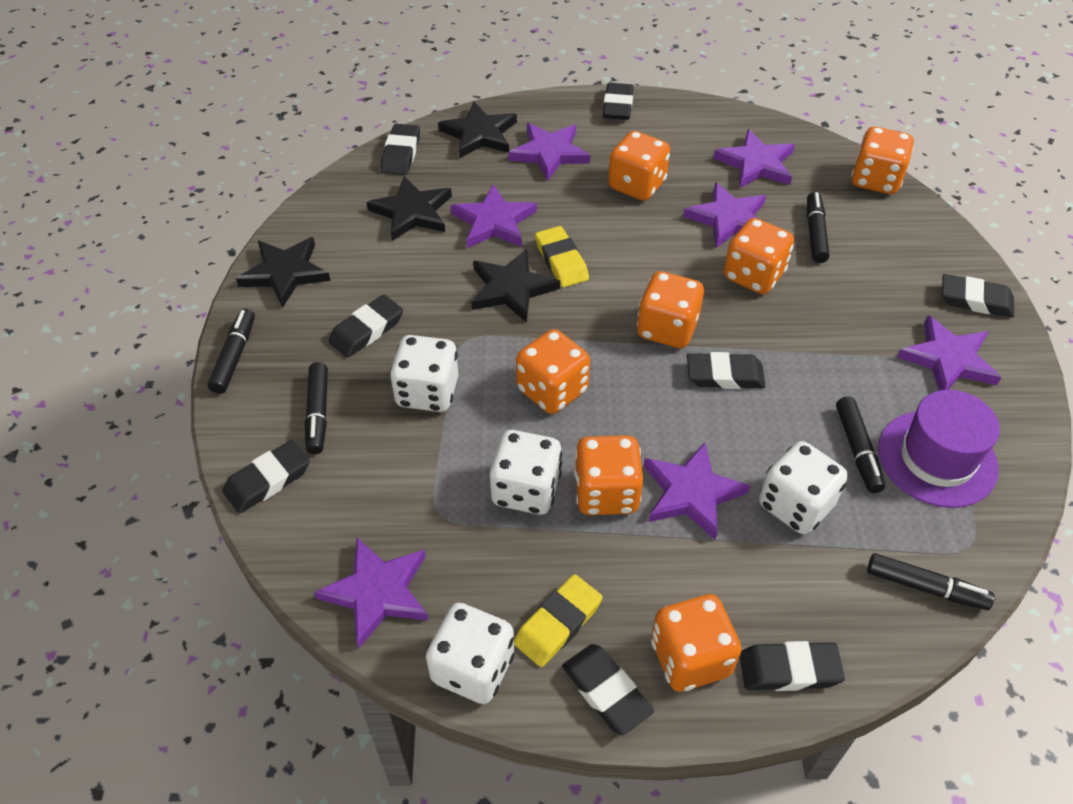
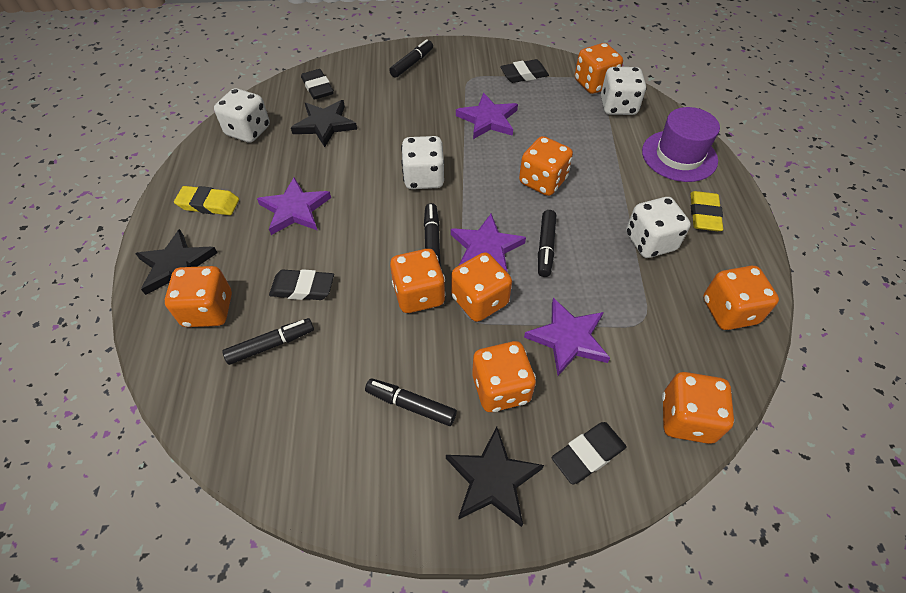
black eraser: 8 -> 4
black star: 4 -> 3
orange dice: 7 -> 8
purple star: 7 -> 4

